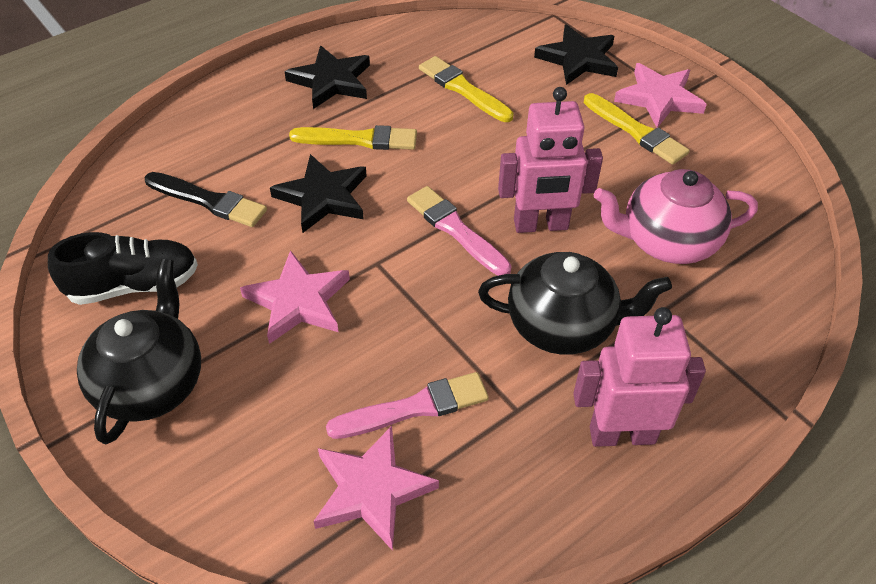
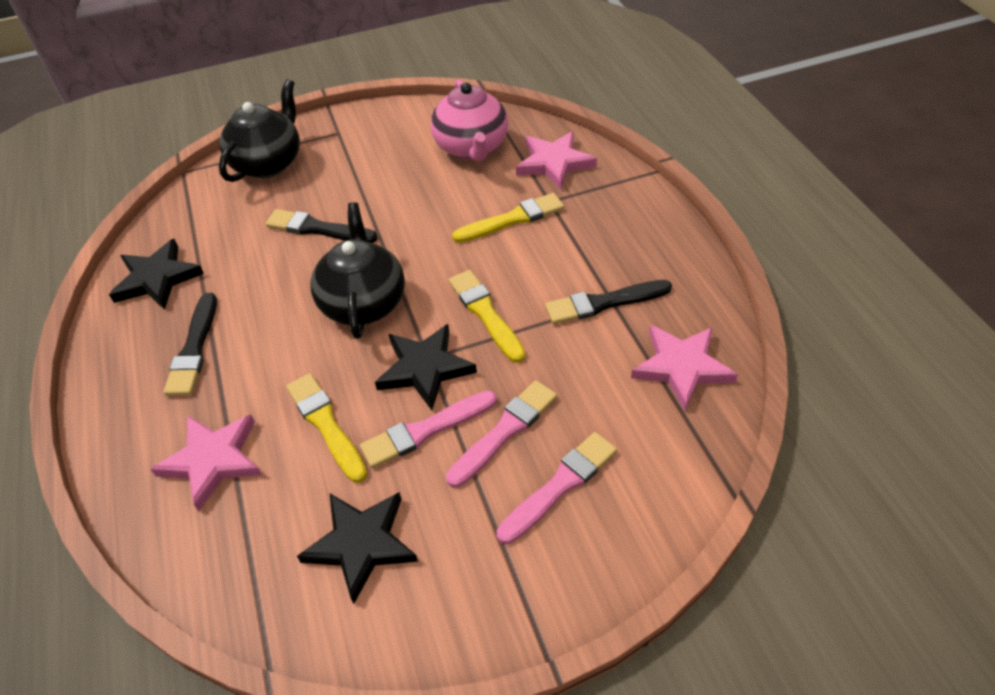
black brush: 1 -> 3
black shoe: 1 -> 0
pink brush: 2 -> 3
pink robot: 2 -> 0

